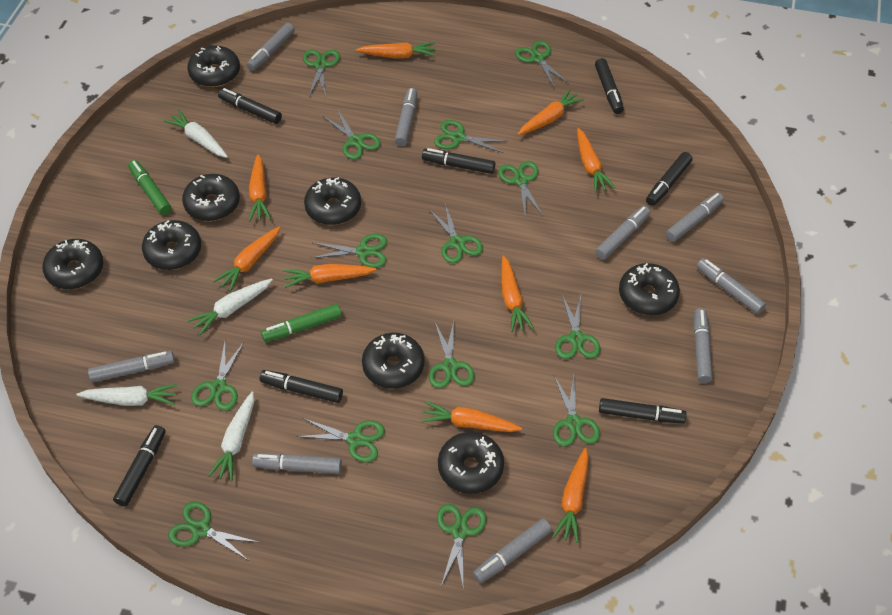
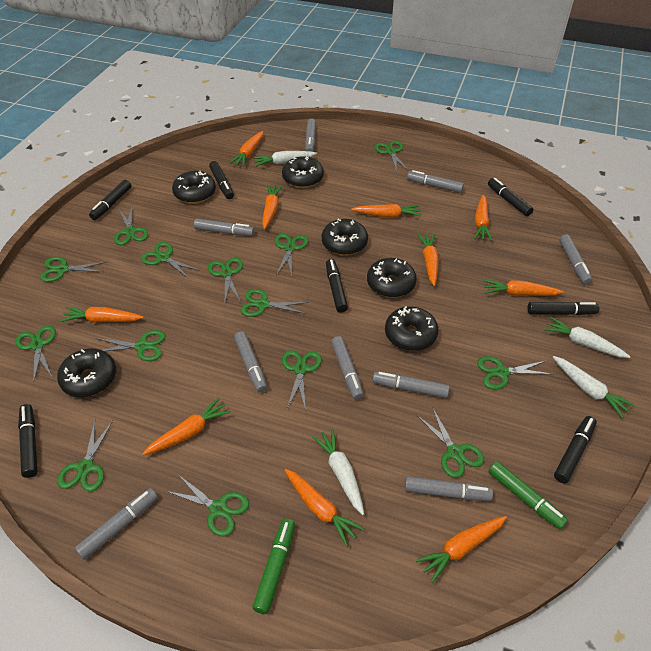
black donut: 8 -> 6
orange carrot: 9 -> 10

